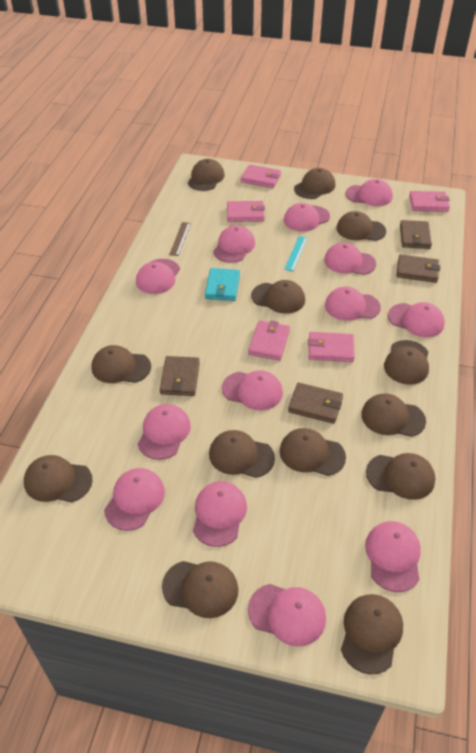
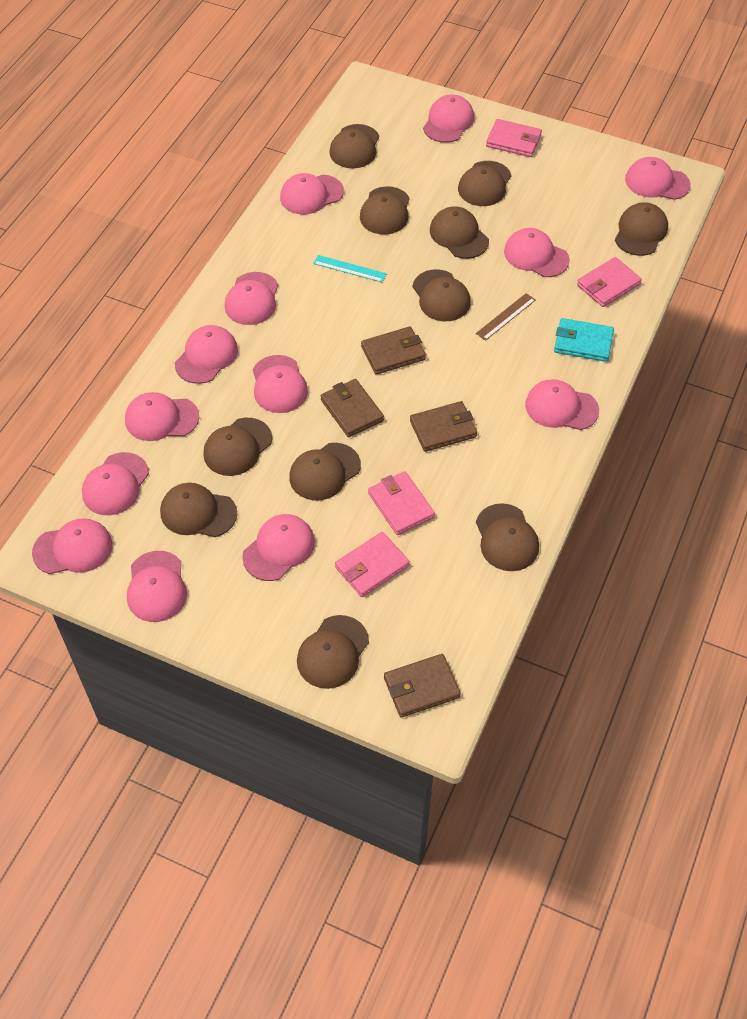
brown cap: 13 -> 11
pink wallet: 5 -> 4

